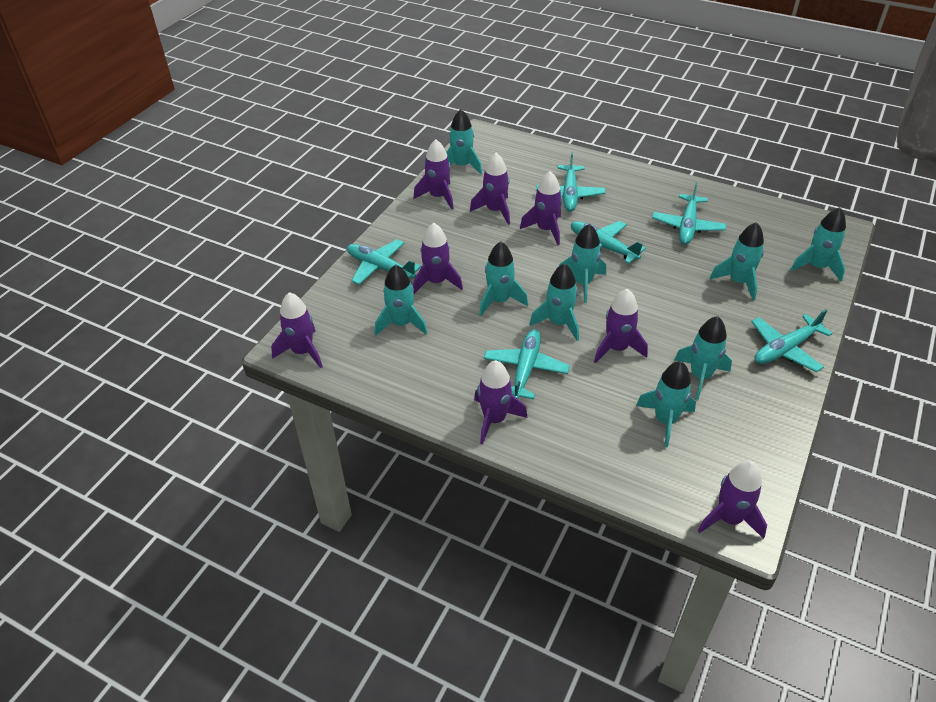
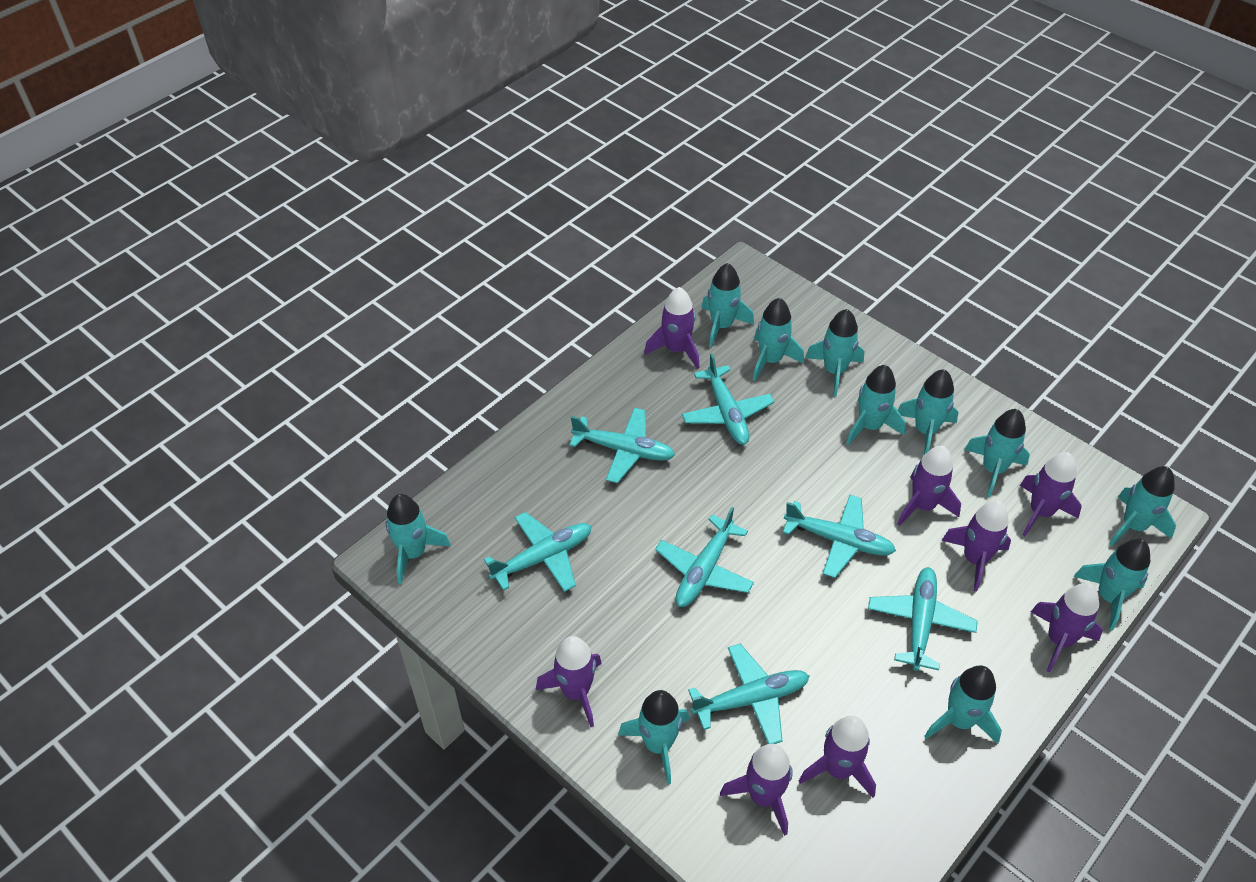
turquoise plane: 6 -> 7
turquoise rocket: 9 -> 11

